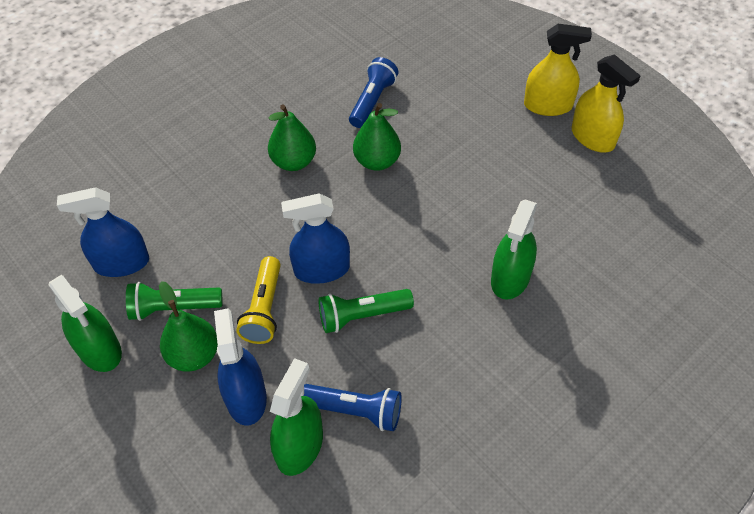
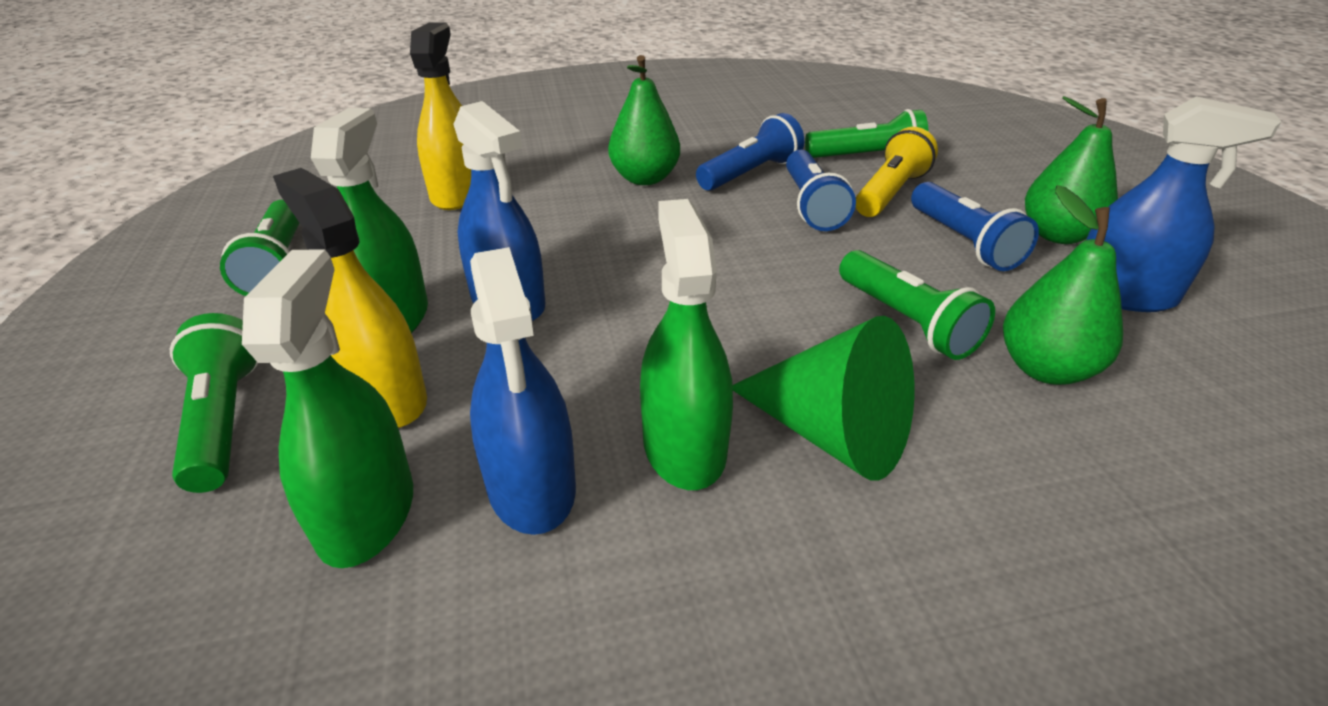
blue flashlight: 2 -> 3
green cone: 0 -> 1
green flashlight: 2 -> 4

